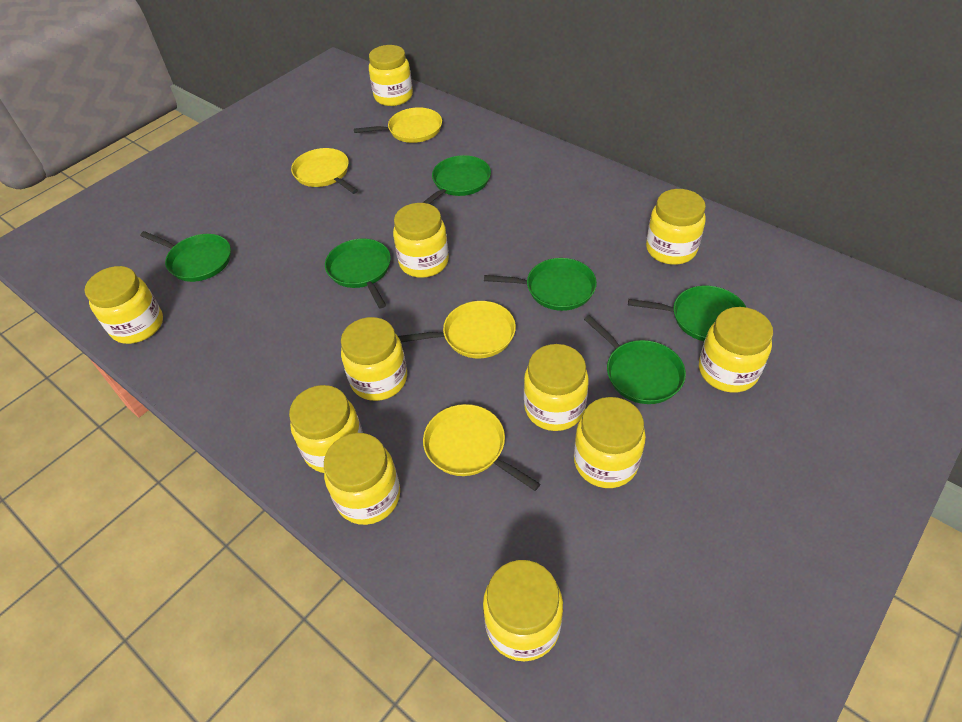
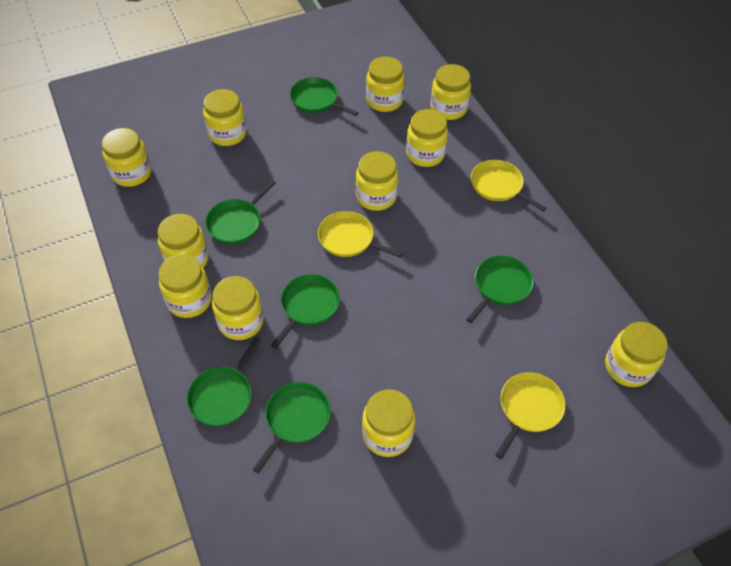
yellow pan: 4 -> 3

